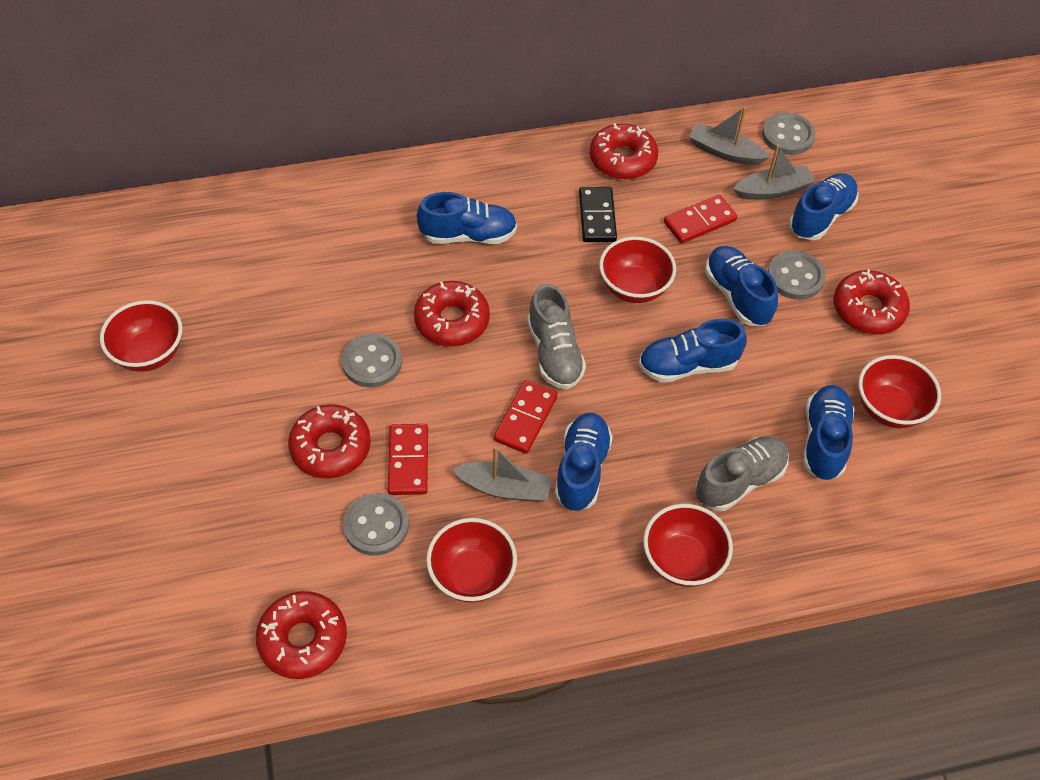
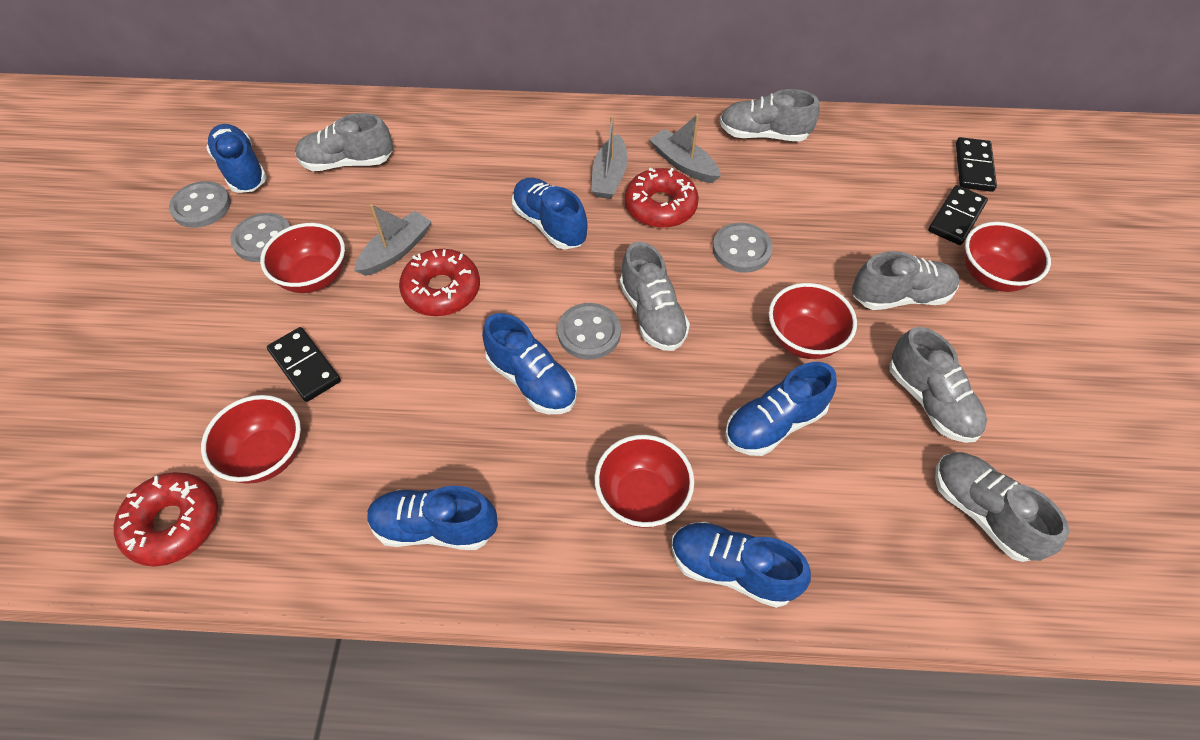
black domino: 1 -> 3
grey shoe: 2 -> 6
red domino: 3 -> 0
red donut: 5 -> 3

